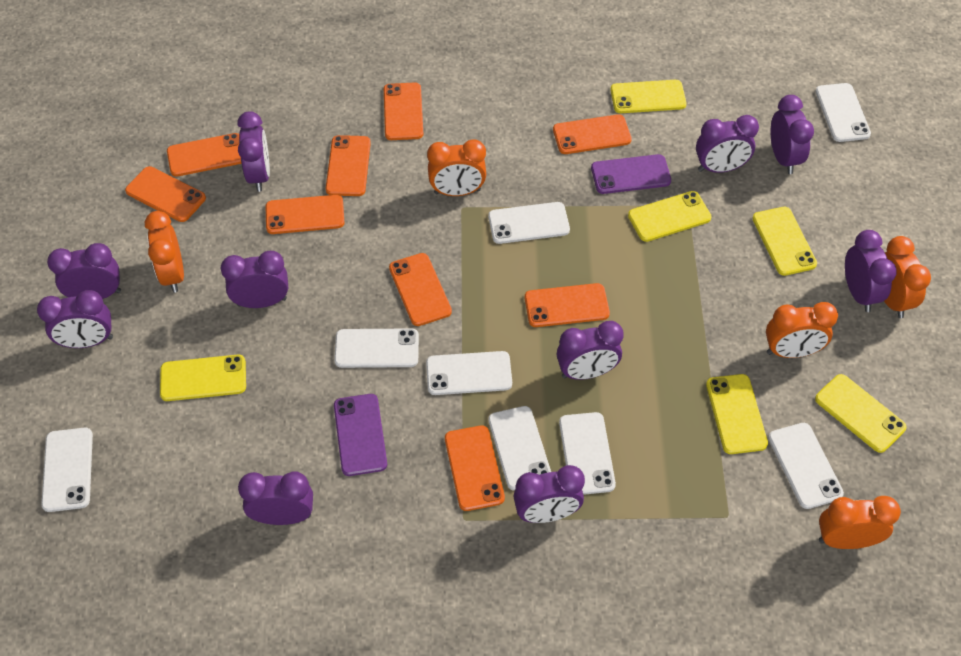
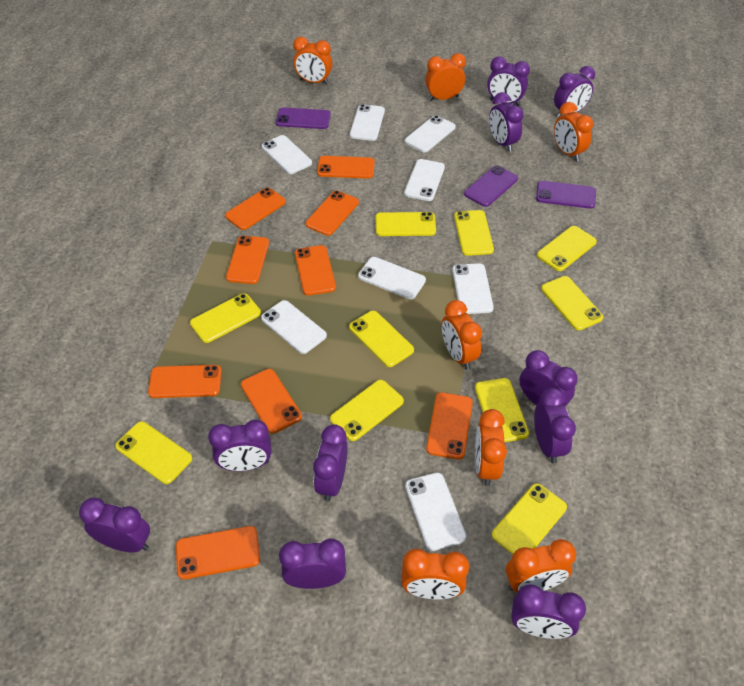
orange clock: 5 -> 7
purple phone: 2 -> 3
yellow phone: 6 -> 10

